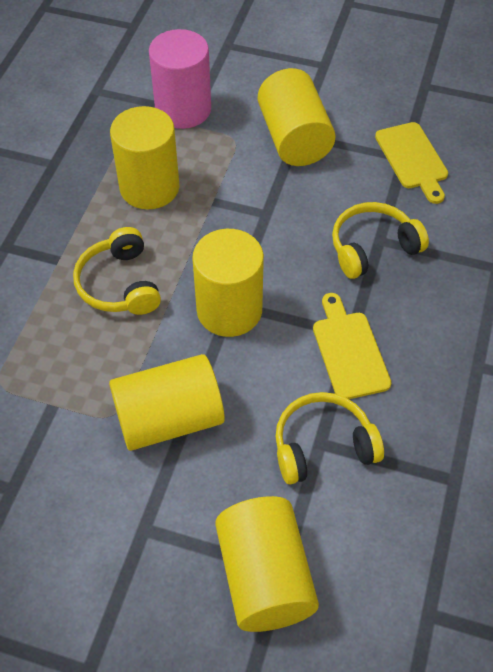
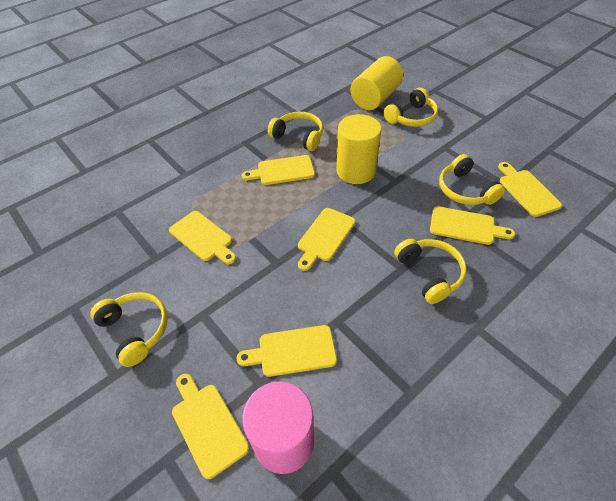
yellow cutting board: 2 -> 7
yellow cylinder: 5 -> 2
yellow headphones: 3 -> 5

